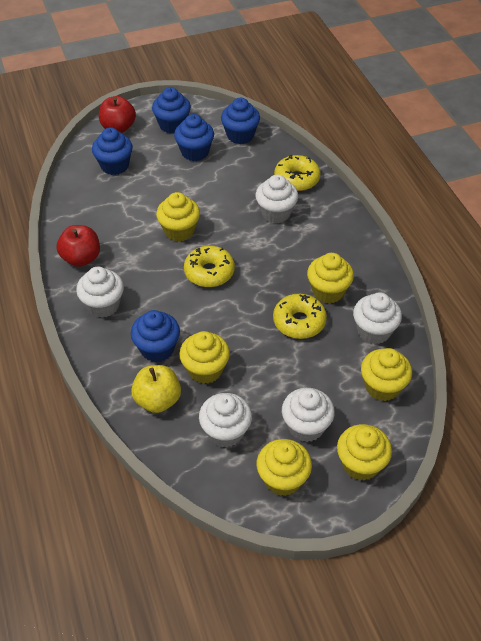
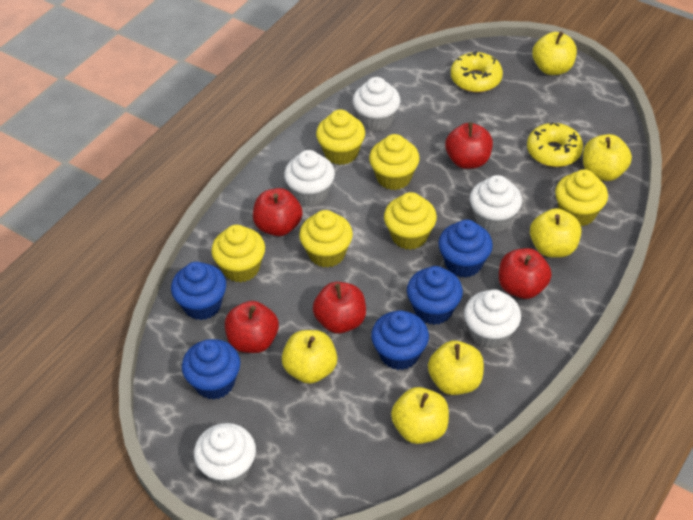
red apple: 2 -> 5
yellow apple: 1 -> 6
yellow donut: 3 -> 2

